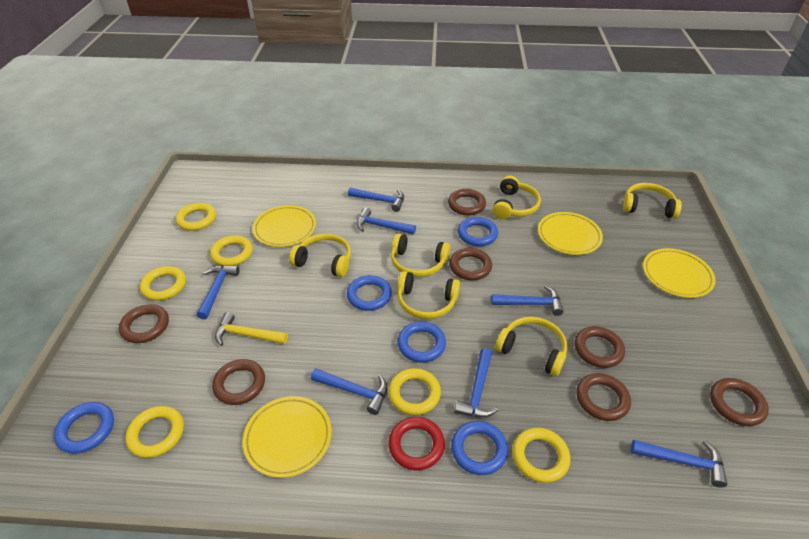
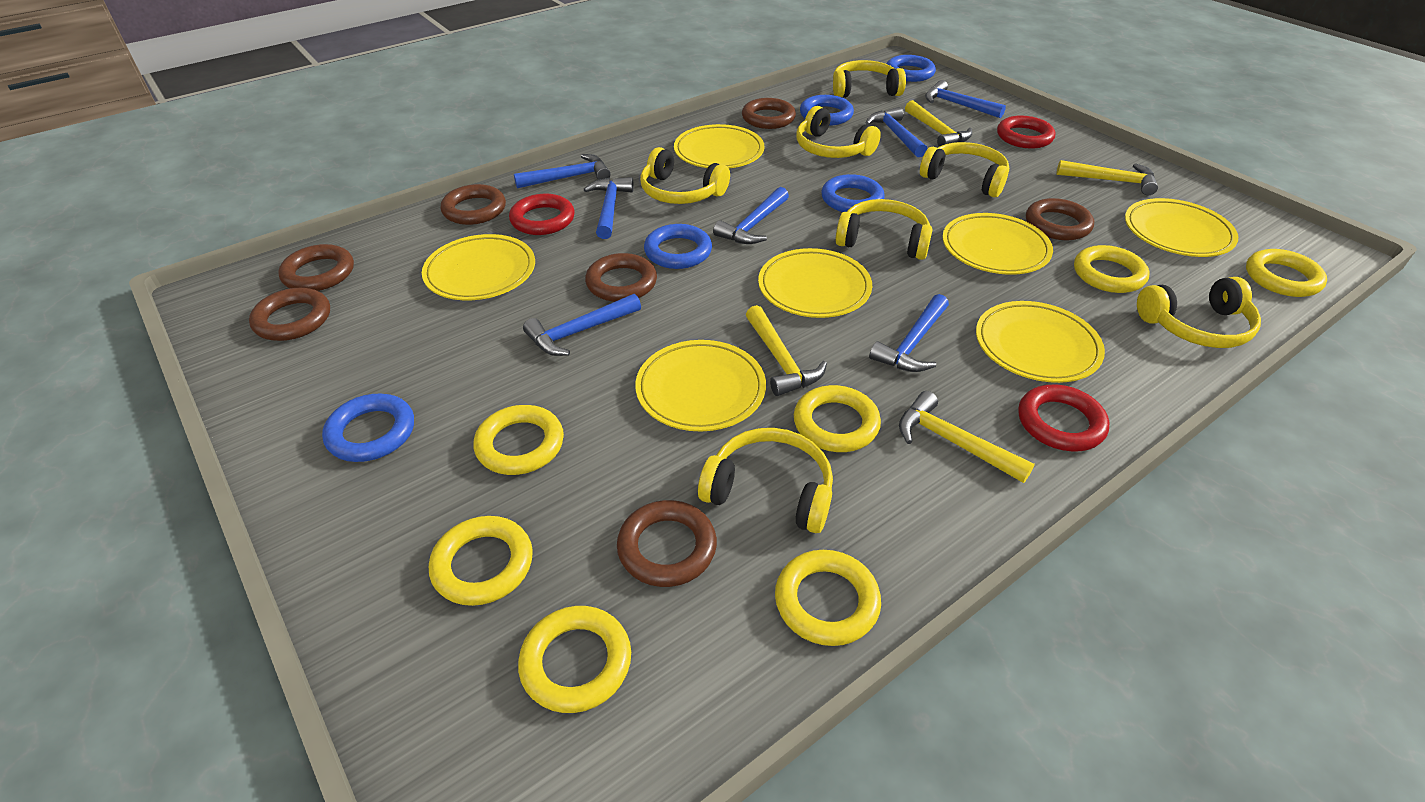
red ring: 1 -> 3
yellow hammer: 1 -> 4
yellow headphones: 6 -> 7
yellow plate: 4 -> 7
yellow ring: 6 -> 7

